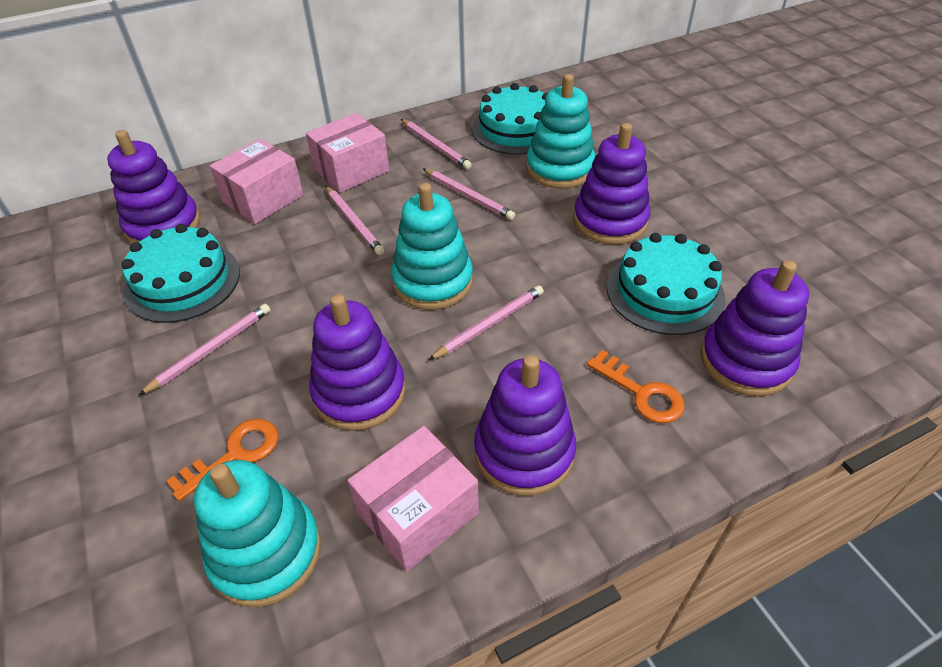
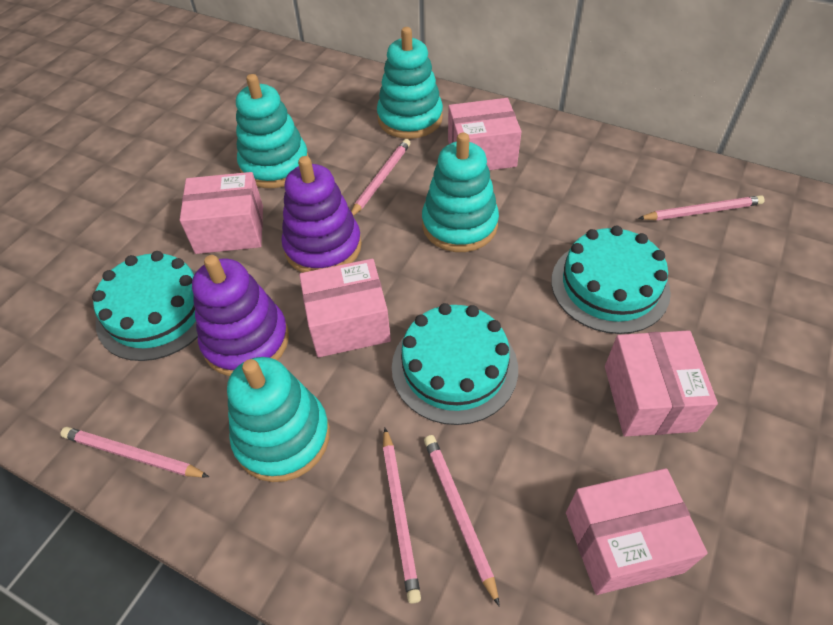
orange key: 2 -> 0
pink box: 3 -> 5
purple stacking toy: 5 -> 2
turquoise stacking toy: 3 -> 4

